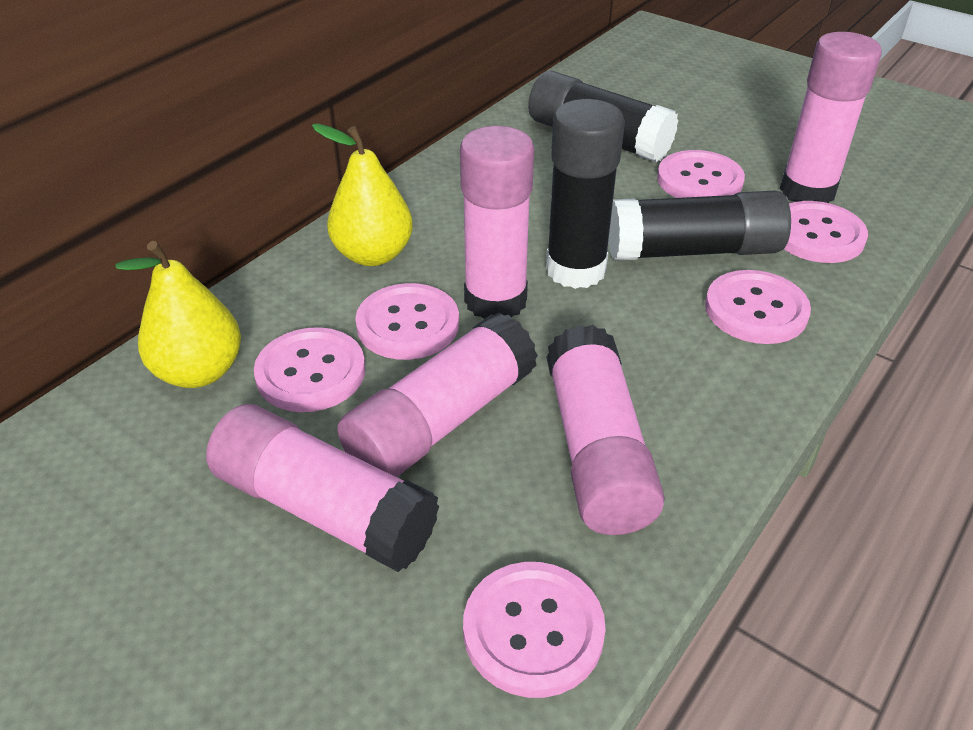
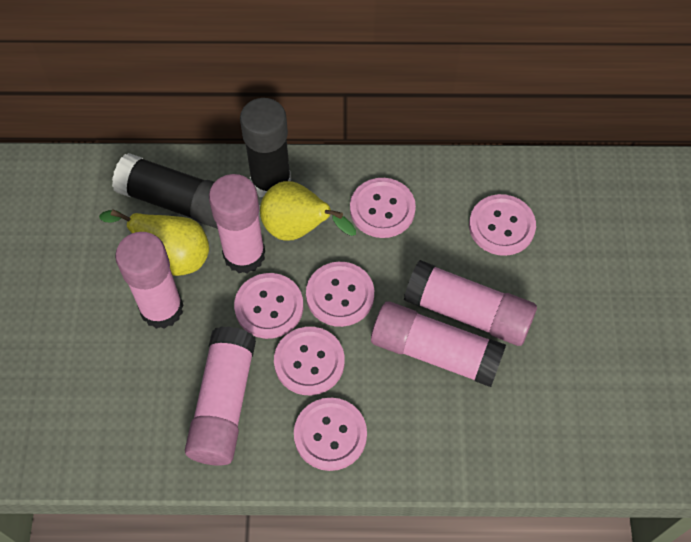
black glue stick: 3 -> 2

